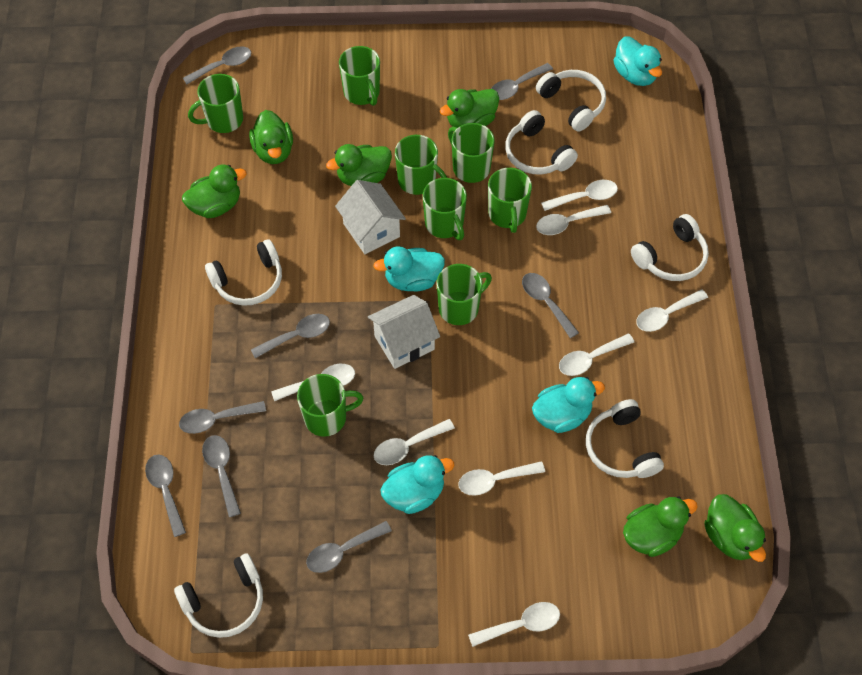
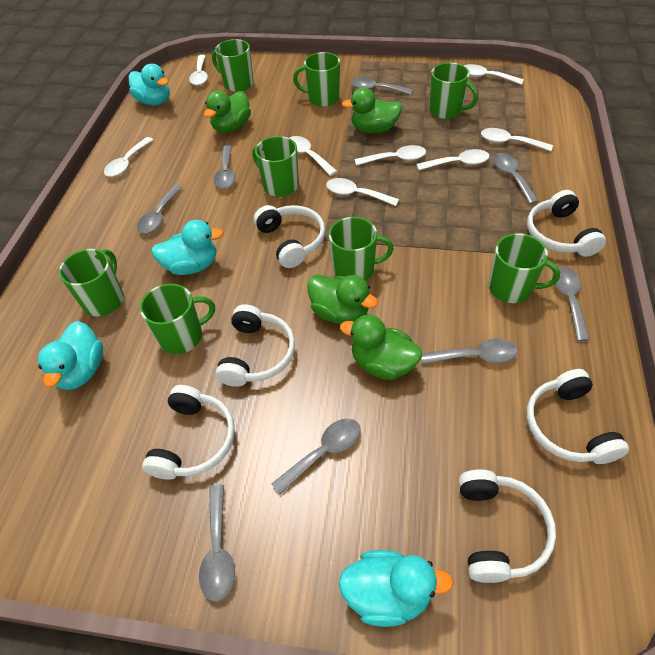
green duck: 6 -> 4
white house: 2 -> 0

